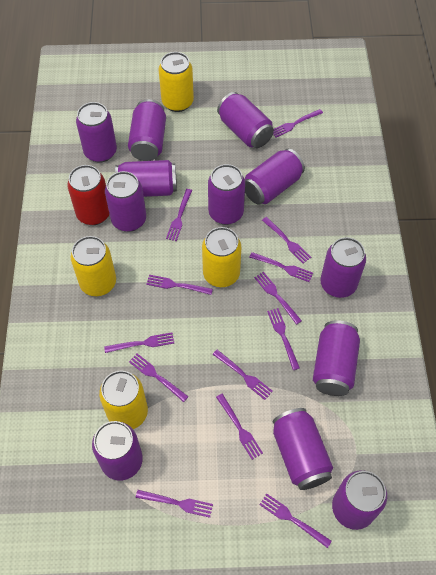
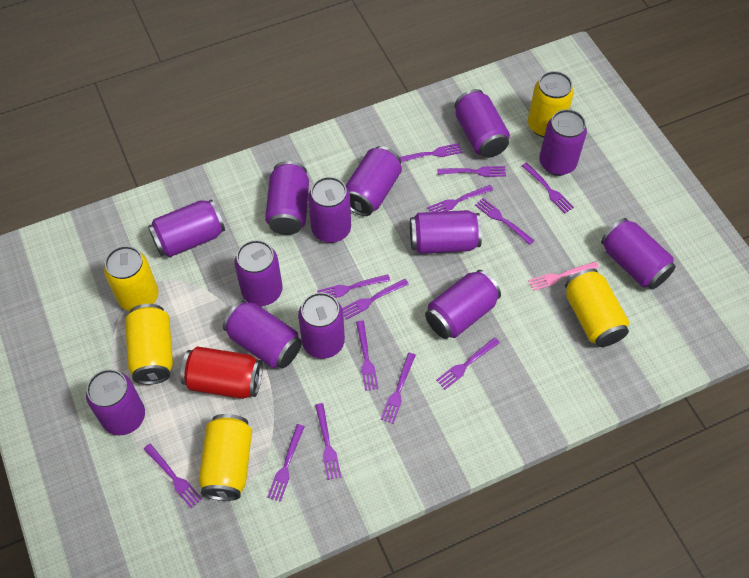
pink fork: 0 -> 1
purple can: 12 -> 13
yellow can: 4 -> 5

